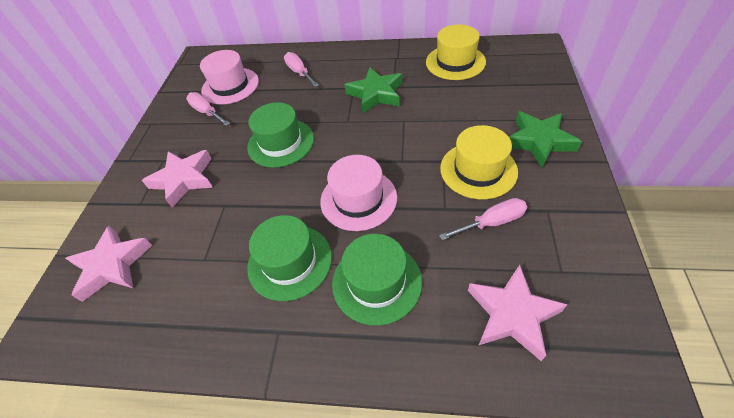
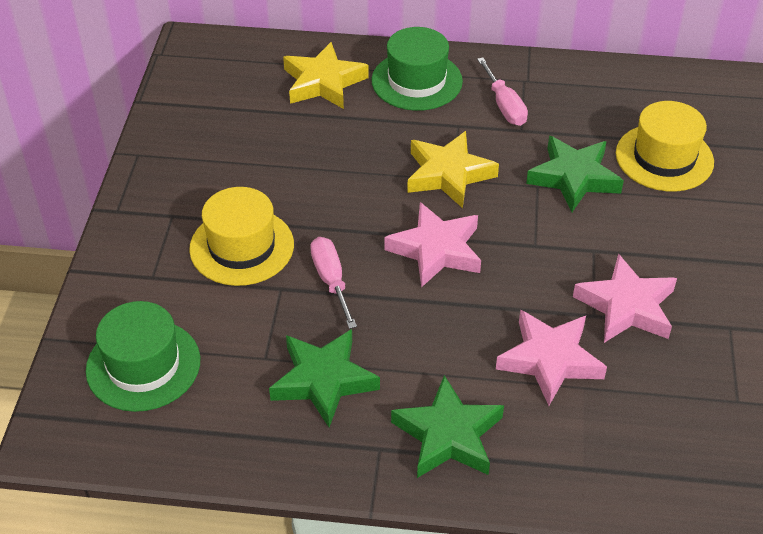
green hat: 3 -> 2
green star: 2 -> 3
pink hat: 2 -> 0
pink screwdriver: 3 -> 2
yellow star: 0 -> 2

